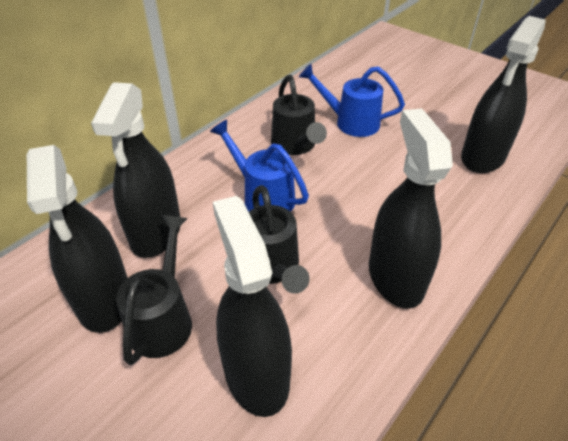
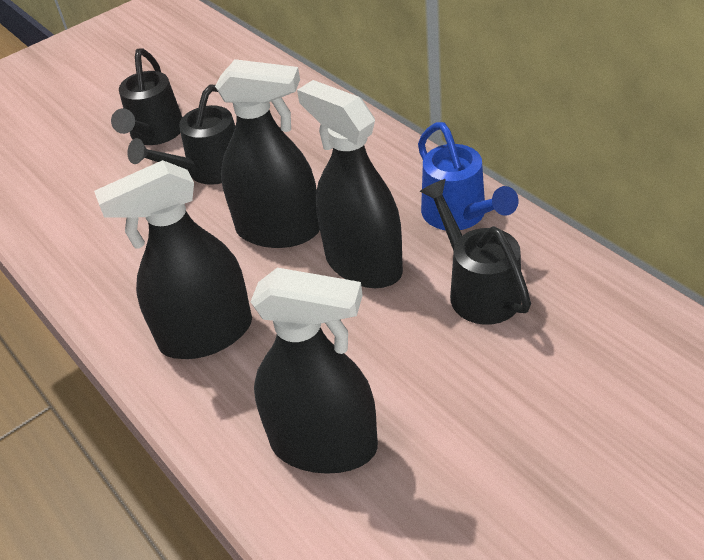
black spray bottle: 5 -> 4
blue watering can: 2 -> 1

